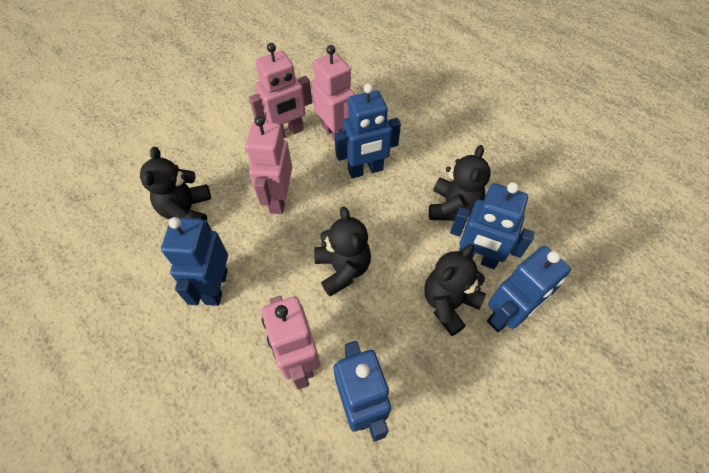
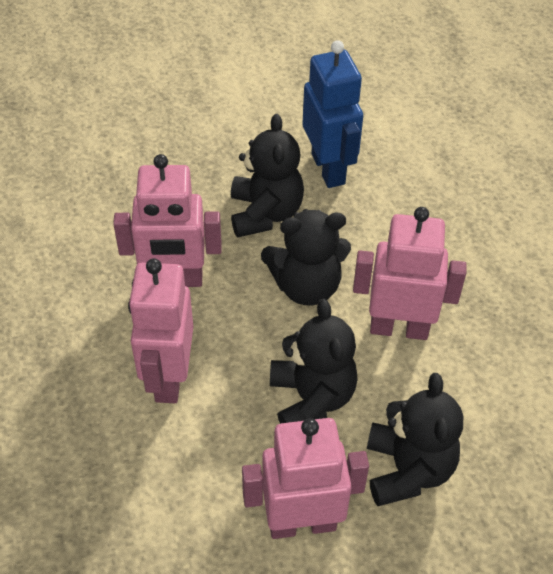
blue robot: 5 -> 1

